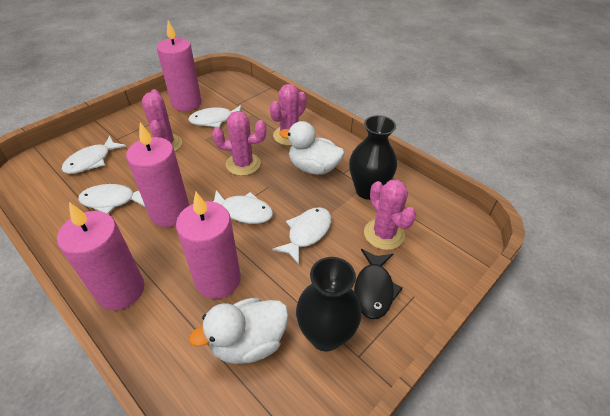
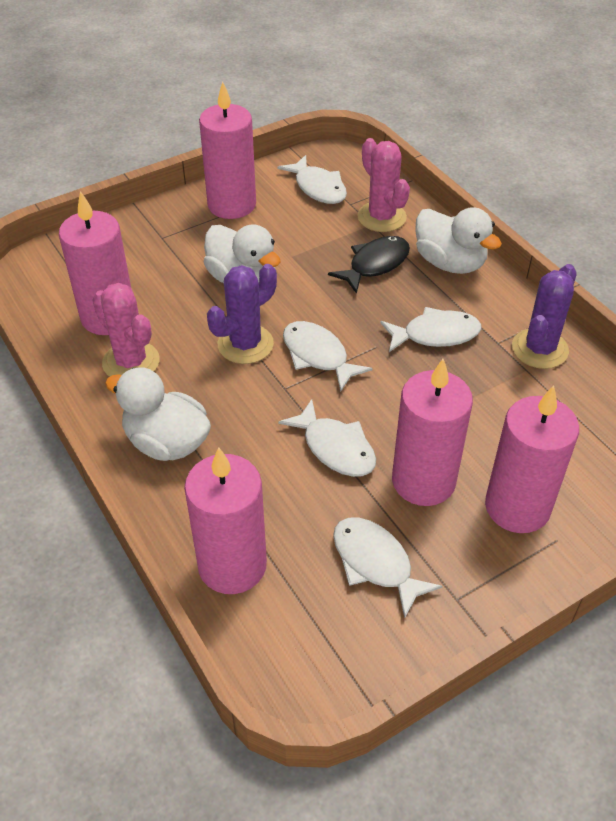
black vase: 2 -> 0
pink cactus: 4 -> 2
pink candle: 4 -> 5
purple cactus: 0 -> 2
white duck: 2 -> 3

